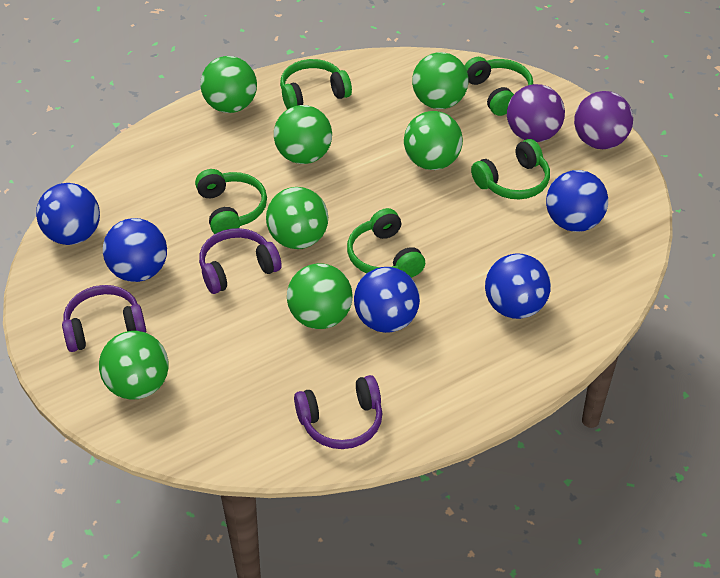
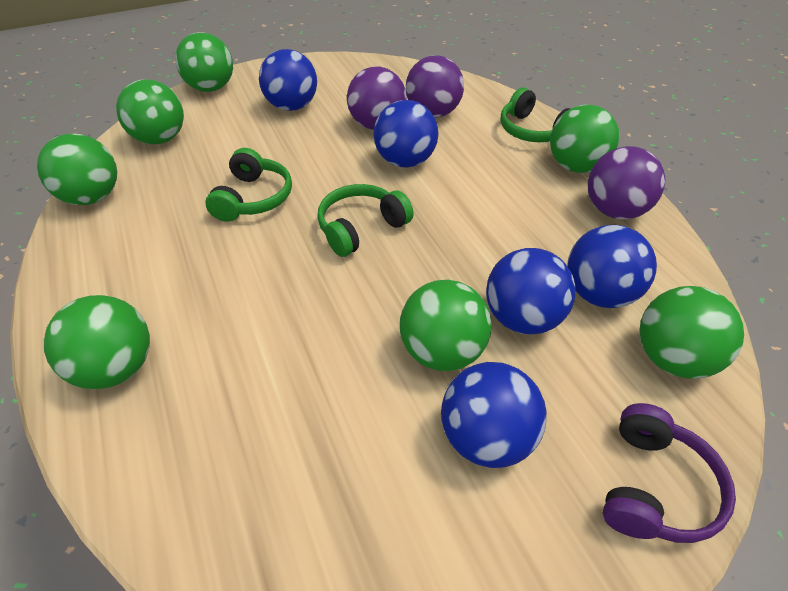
green headphones: 5 -> 3
purple ball: 2 -> 3
purple headphones: 3 -> 1

